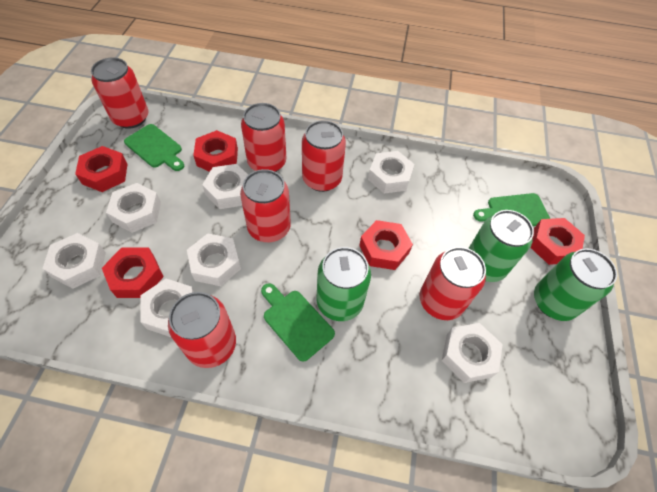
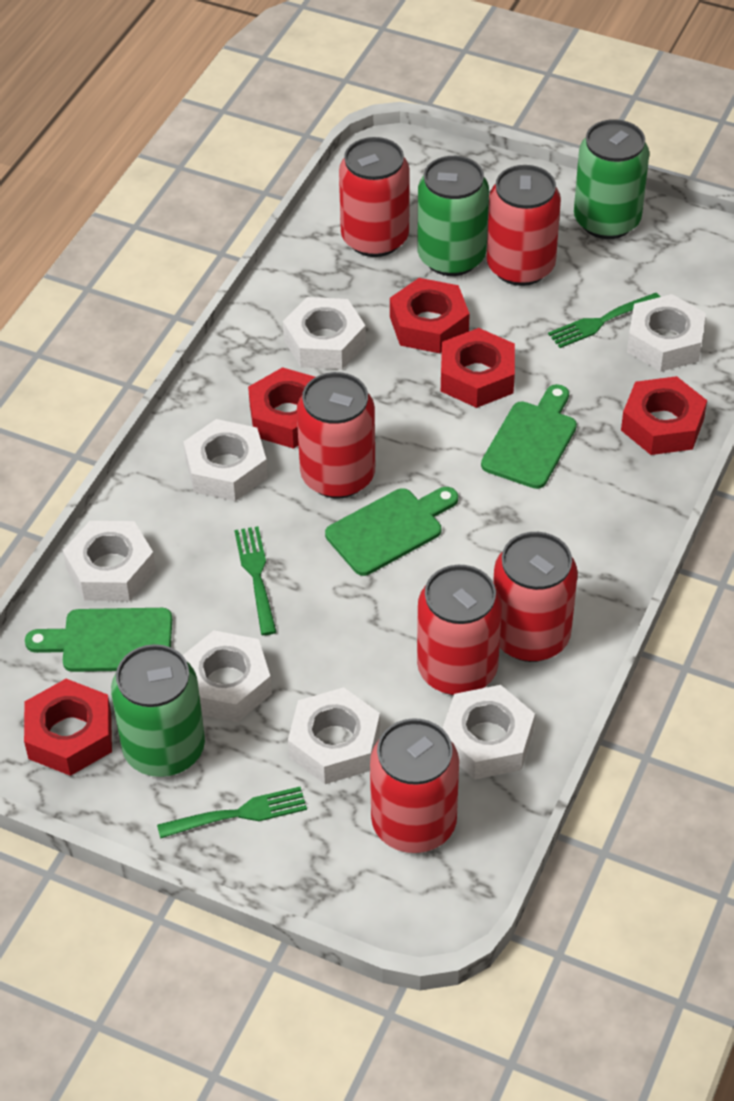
green fork: 0 -> 3

